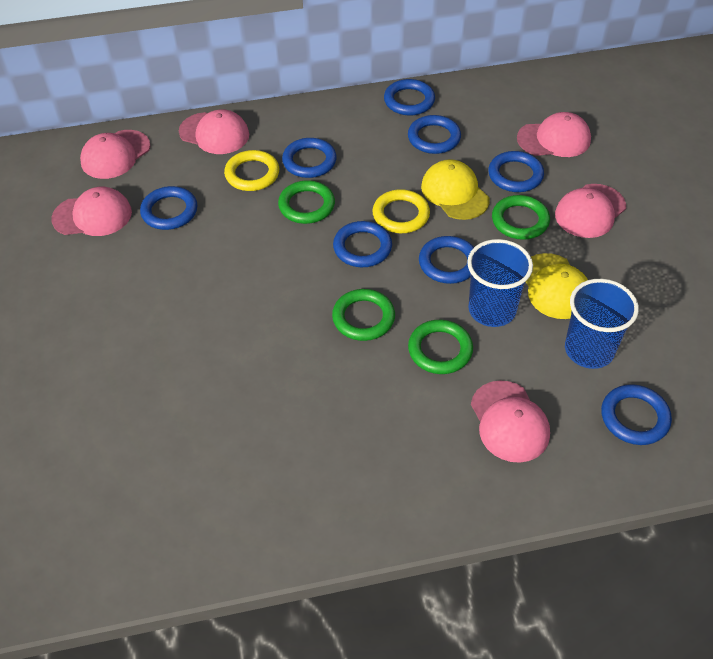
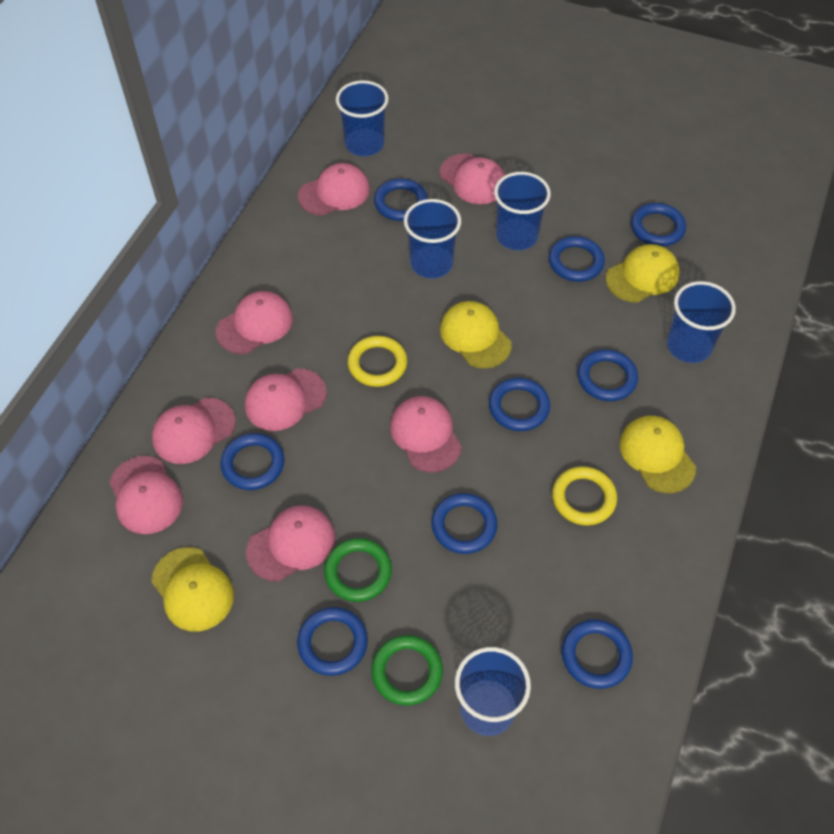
blue cup: 2 -> 5
blue ring: 8 -> 9
green ring: 4 -> 2
pink cap: 6 -> 8
yellow cap: 2 -> 4

